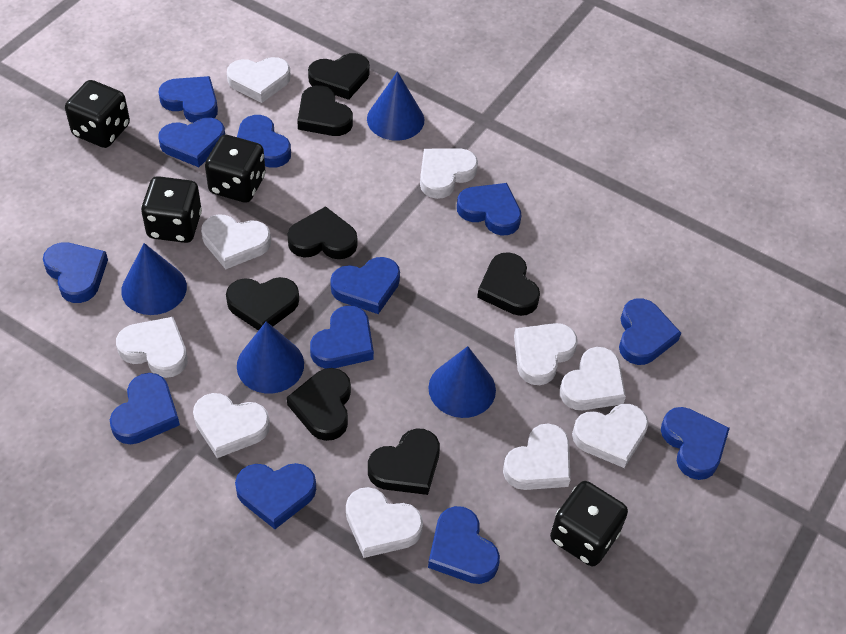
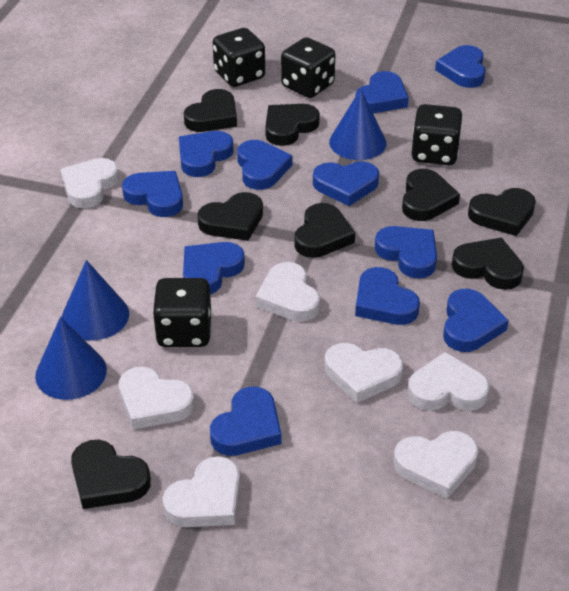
black heart: 7 -> 8
blue cone: 4 -> 3
blue heart: 12 -> 11
white heart: 10 -> 7

